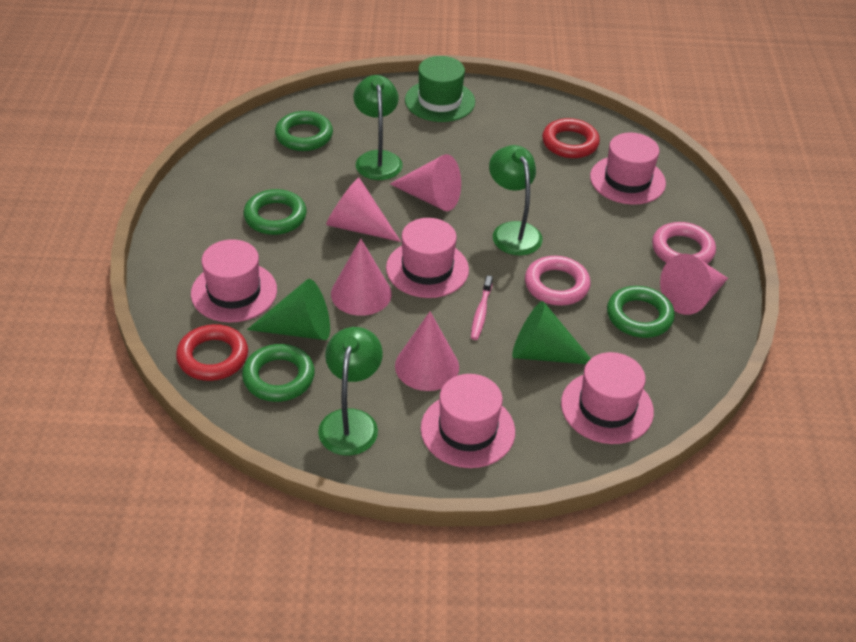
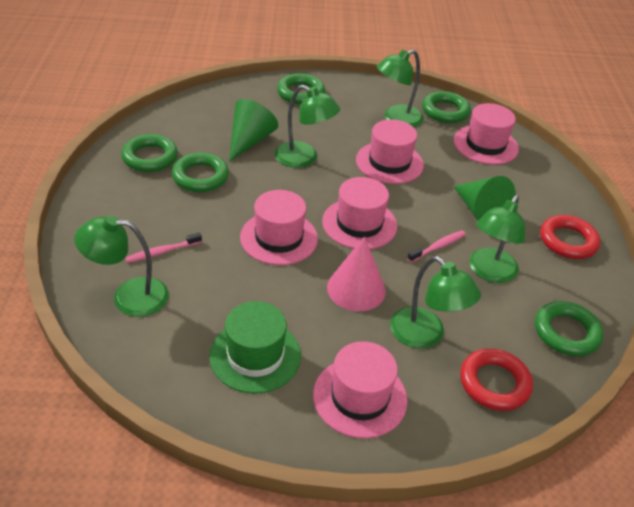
green lamp: 3 -> 5
green ring: 4 -> 5
pink cone: 5 -> 1
pink ring: 2 -> 0
pink toothbrush: 1 -> 2

